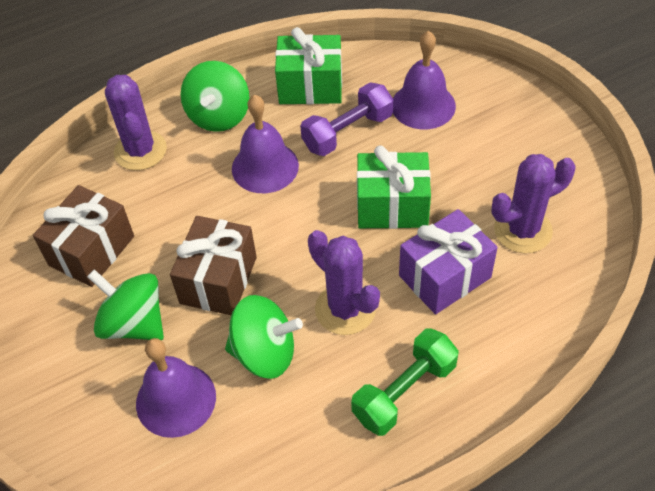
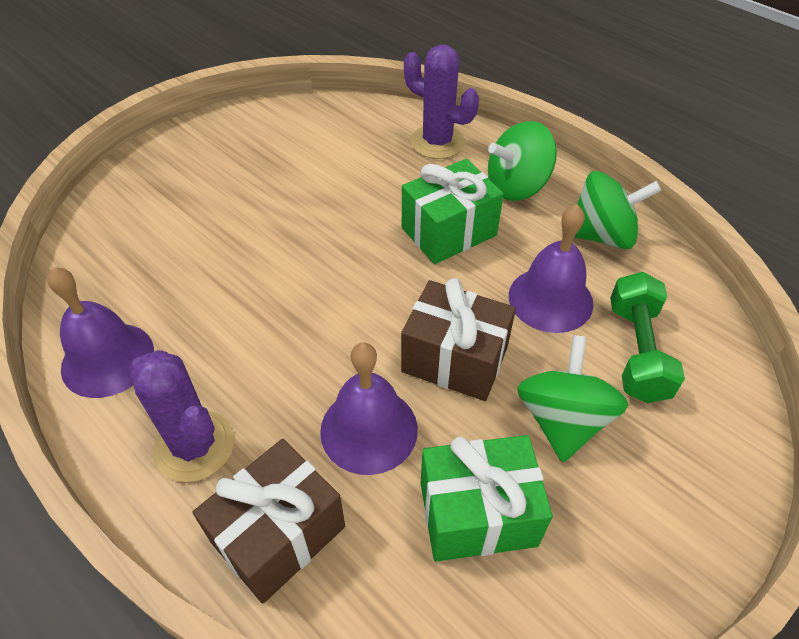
purple cactus: 3 -> 2
purple dumbbell: 1 -> 0
purple gift: 1 -> 0

